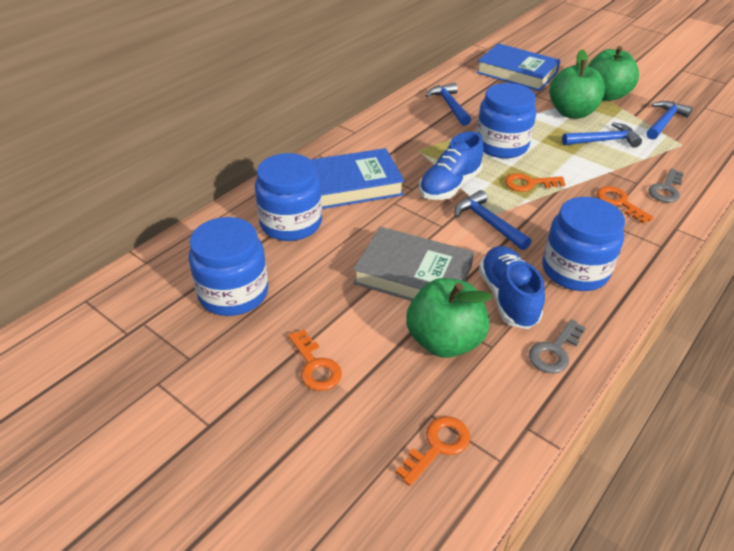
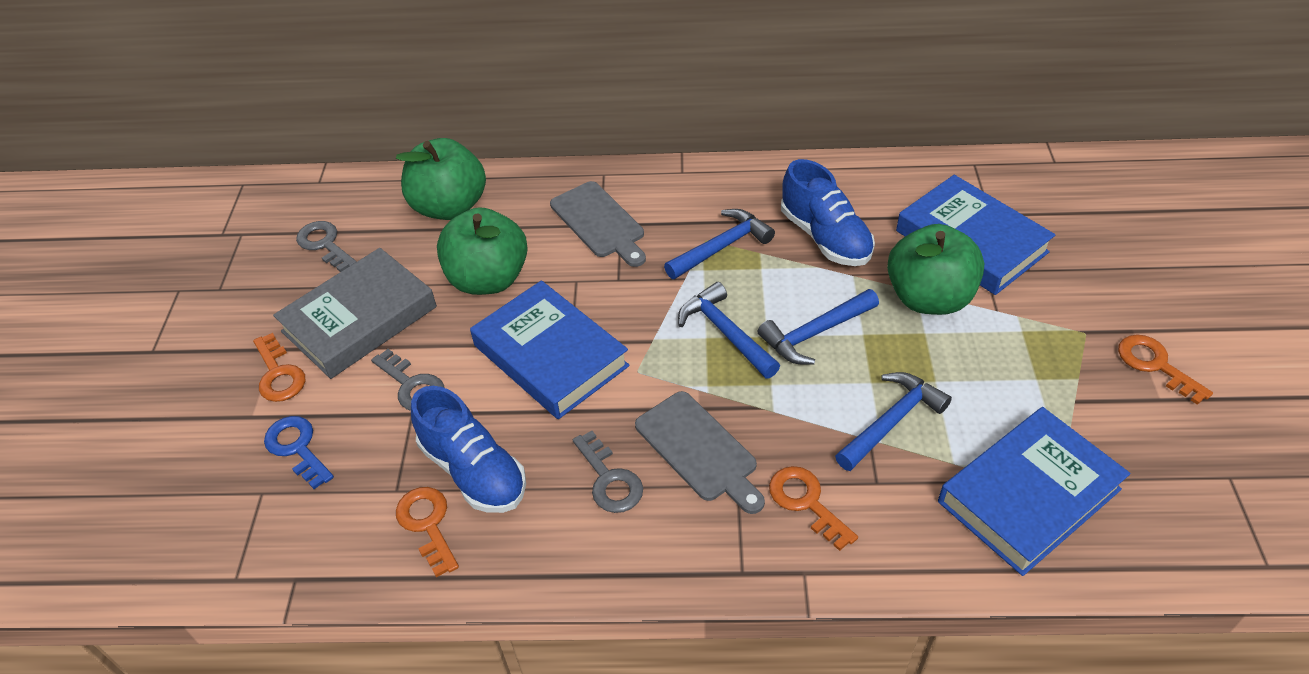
blue book: 2 -> 3
blue jar: 4 -> 0
blue key: 0 -> 1
grey cutting board: 0 -> 2
grey key: 2 -> 3

